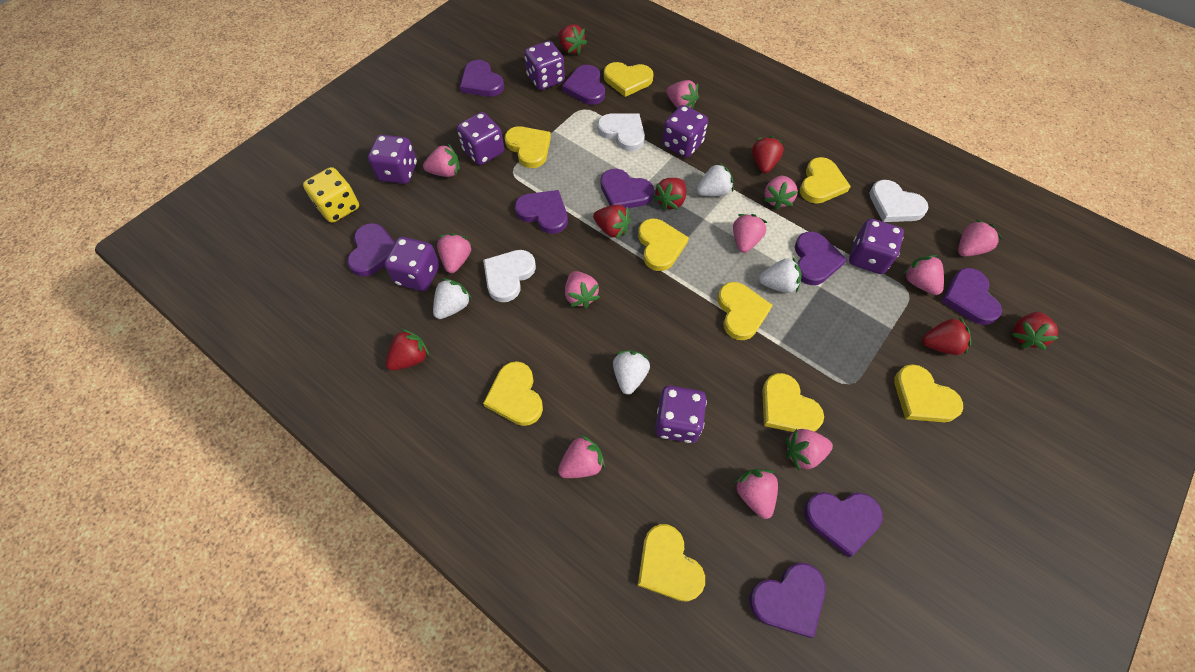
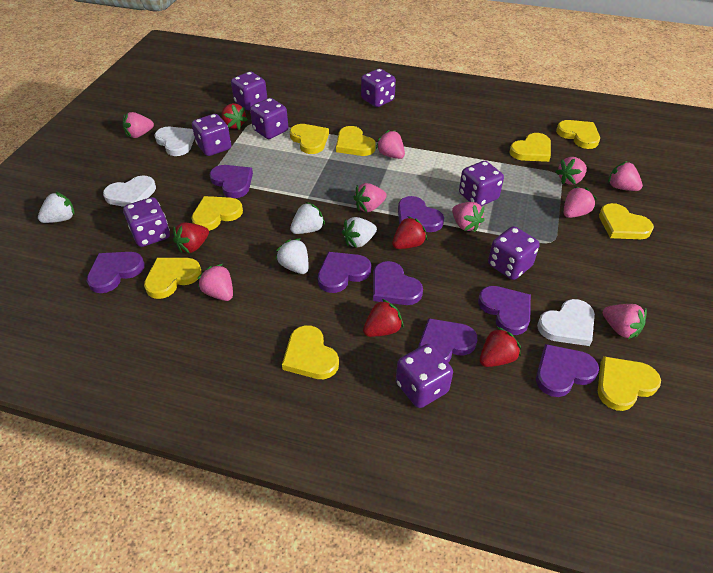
pink strawberry: 11 -> 9
purple dice: 7 -> 8
purple heart: 9 -> 8
red strawberry: 7 -> 5
yellow dice: 1 -> 0

